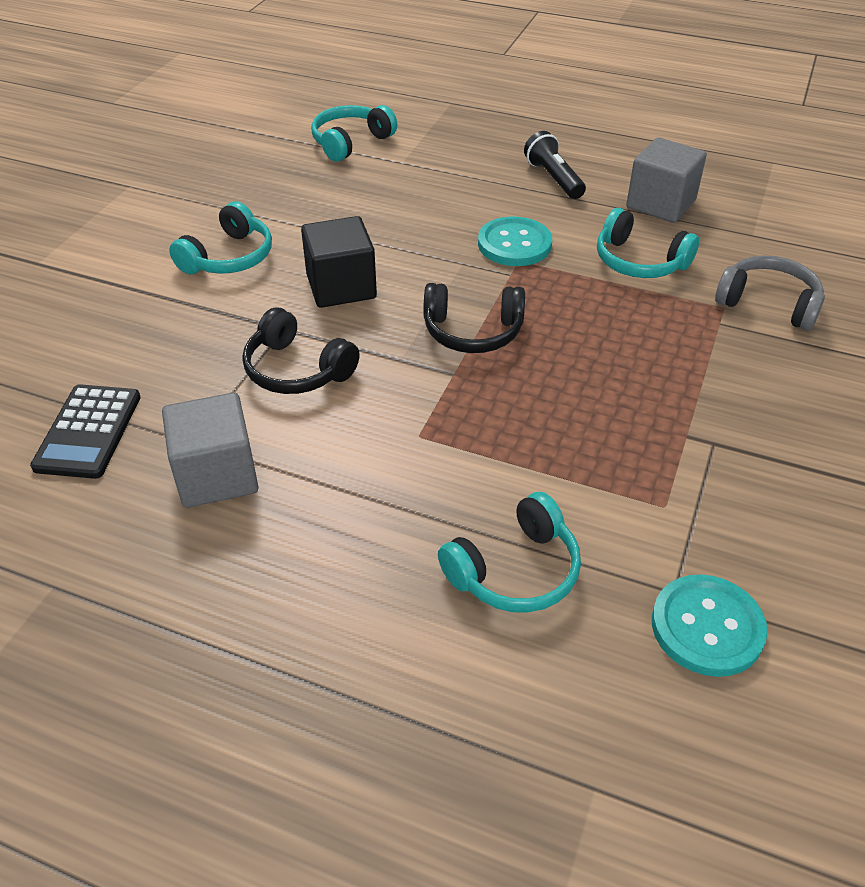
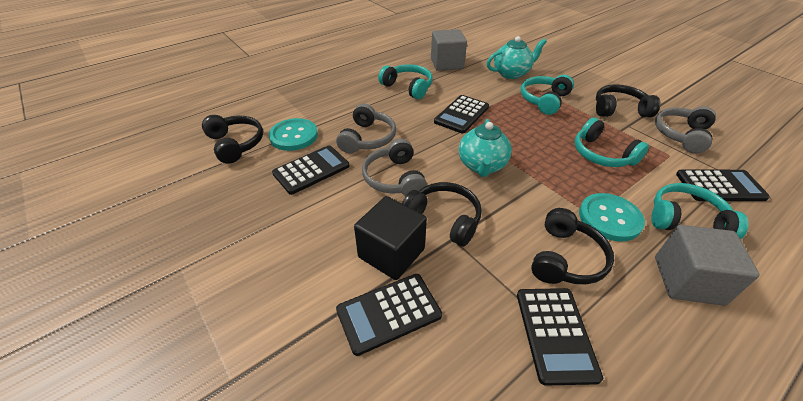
black calculator: 1 -> 5
black flashlight: 1 -> 0
black headphones: 2 -> 4
grey headphones: 1 -> 3
turquoise teapot: 0 -> 2

